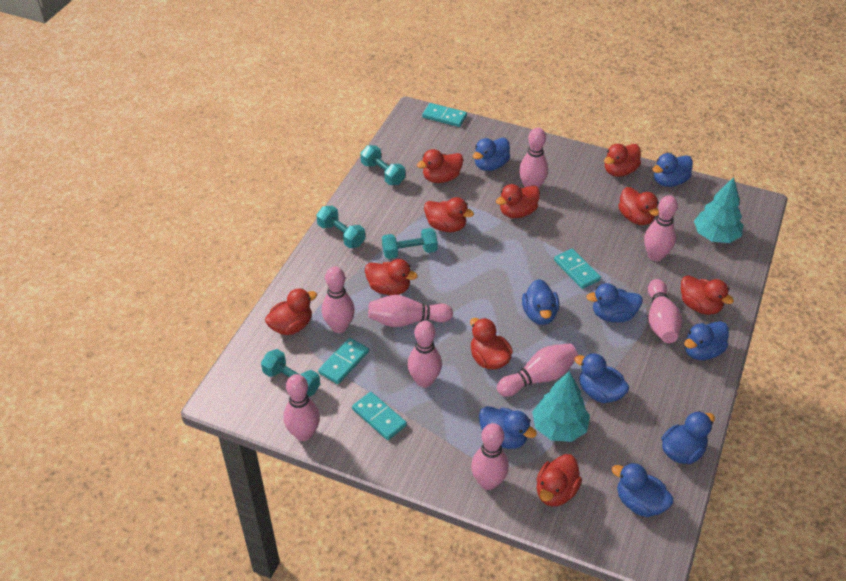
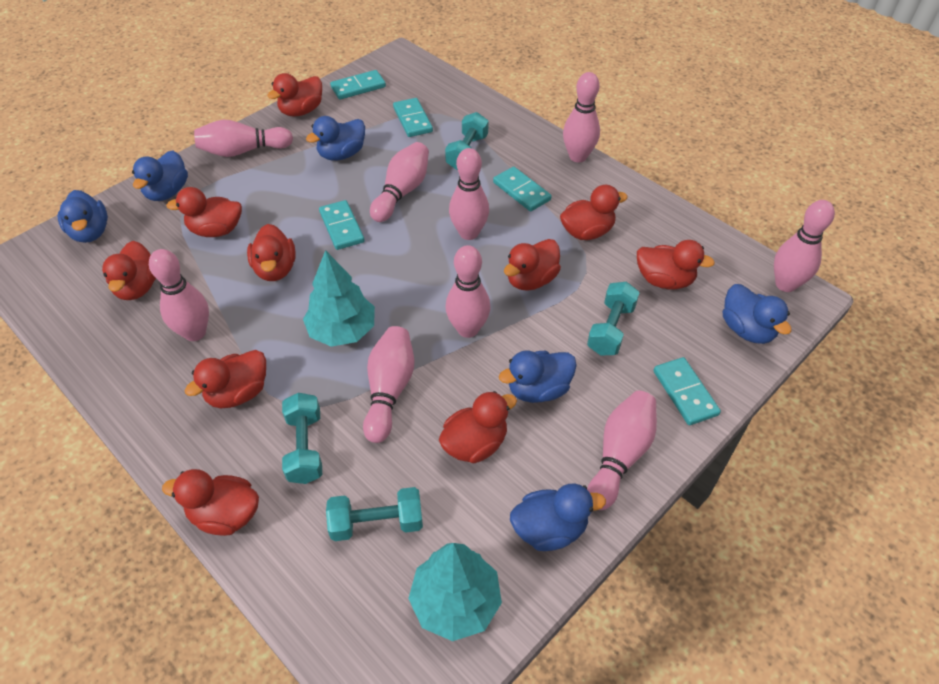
blue duck: 9 -> 6
turquoise domino: 4 -> 5

